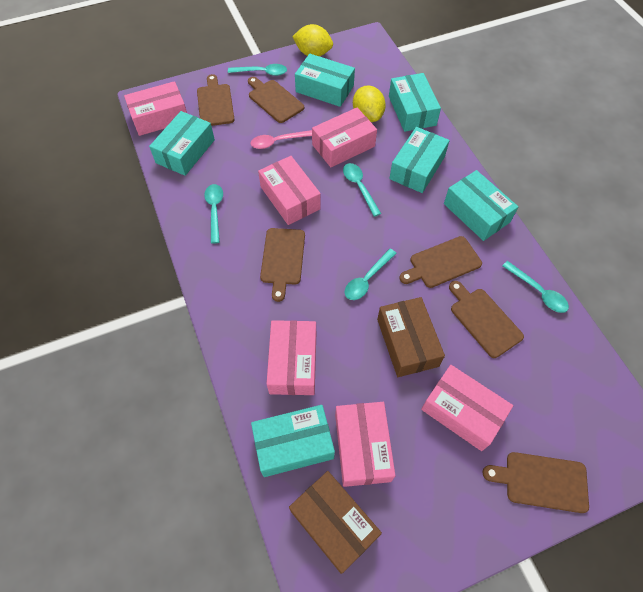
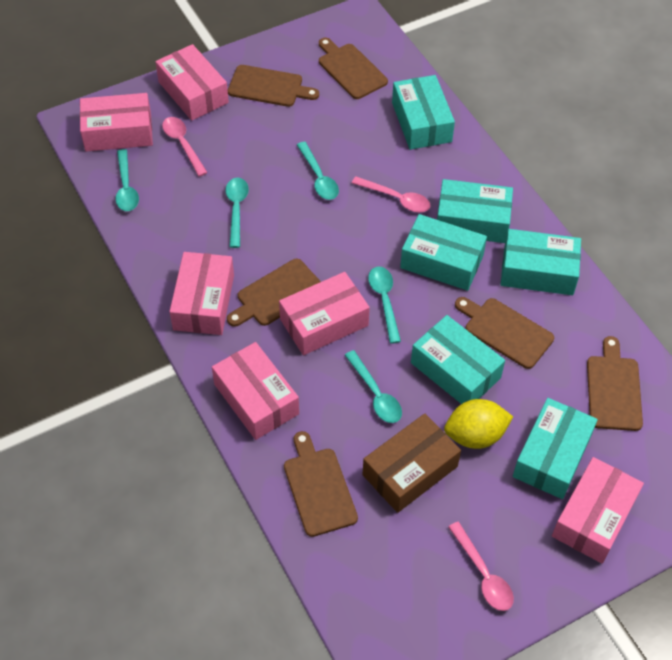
brown box: 2 -> 1
pink spoon: 1 -> 3
yellow lemon: 2 -> 1

